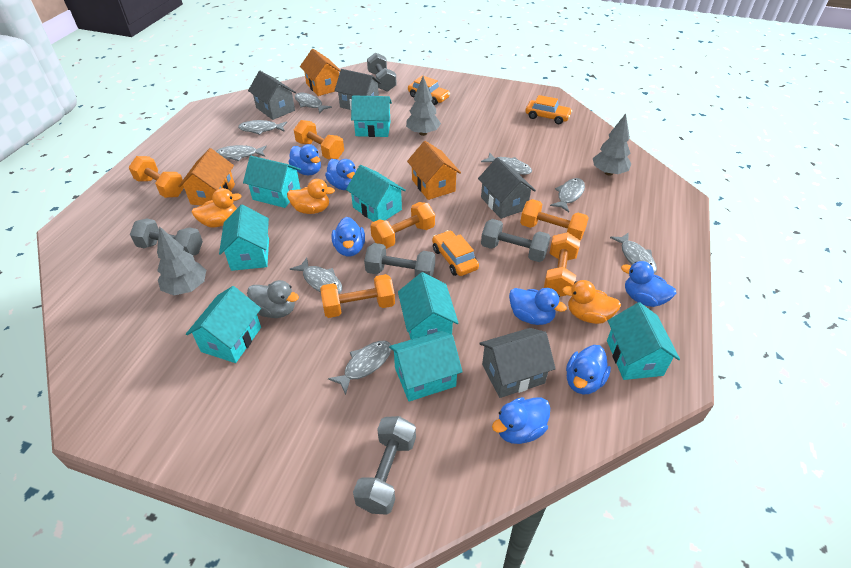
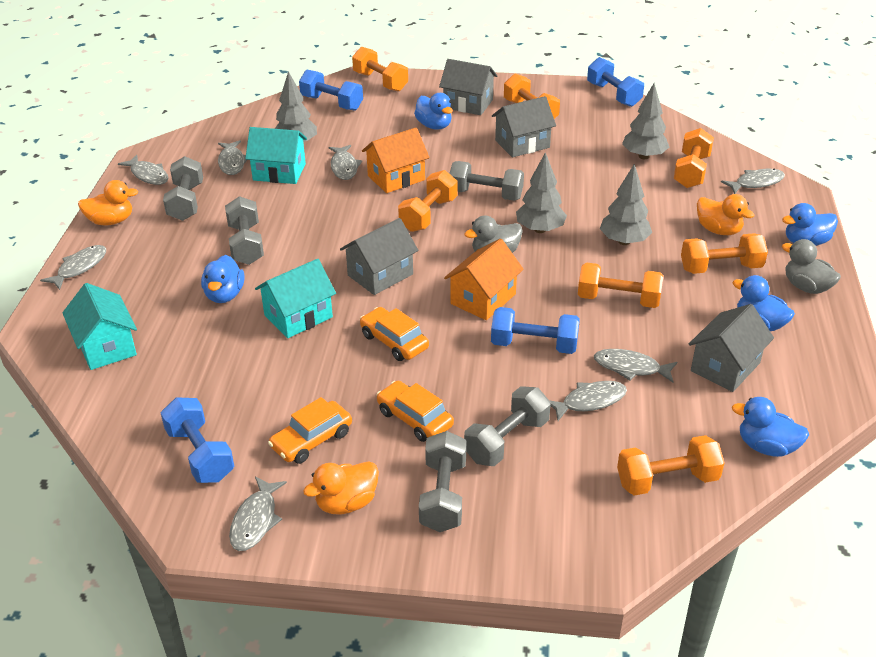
blue duck: 7 -> 5
blue dumbbell: 0 -> 4
grey duck: 1 -> 2
grey tree: 3 -> 4
orange dumbbell: 6 -> 7
orange house: 3 -> 2
turquoise house: 8 -> 3

